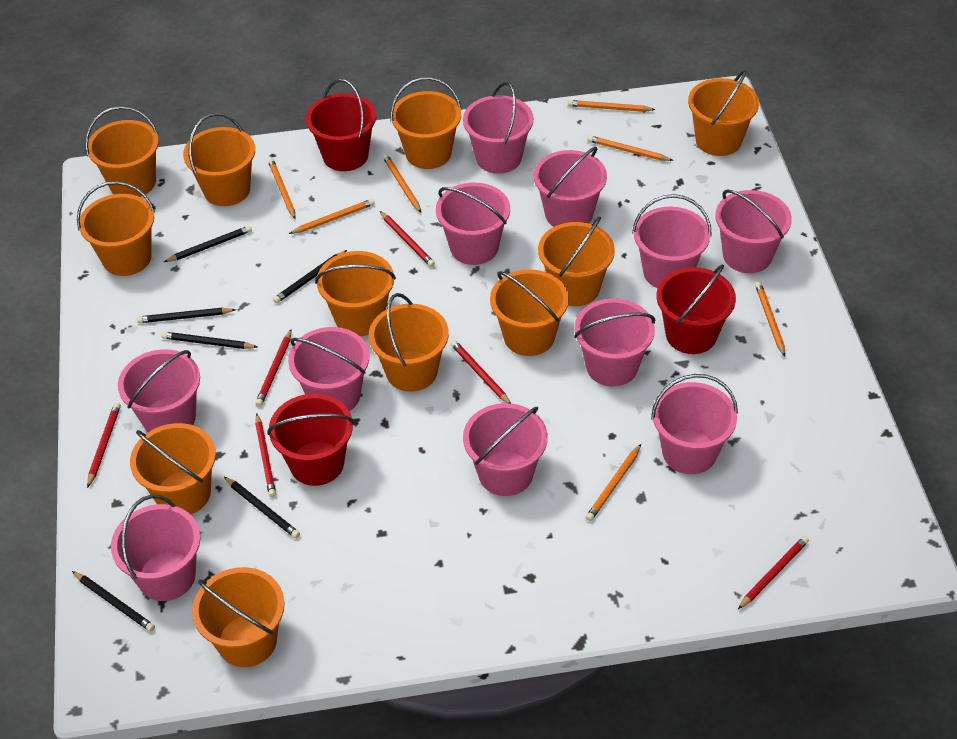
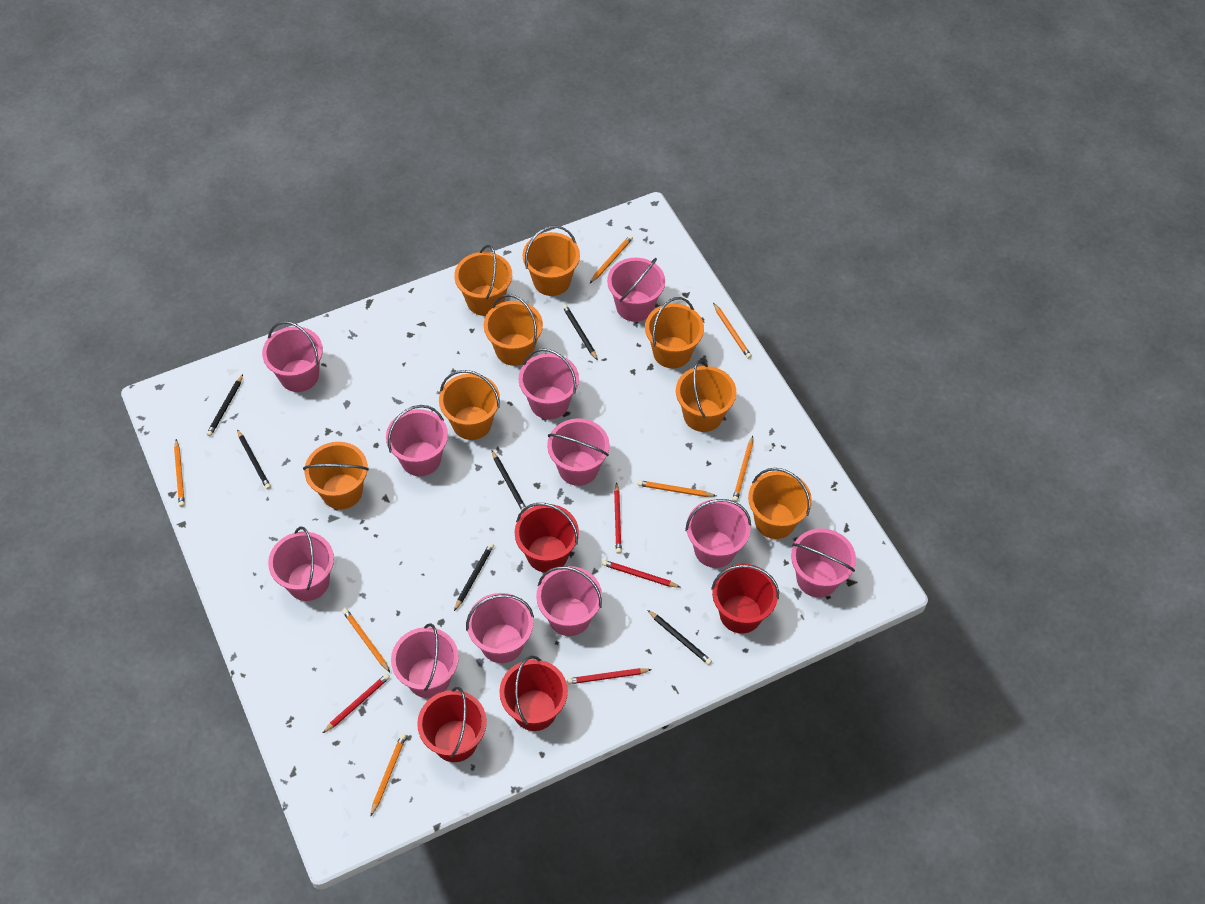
orange bucket: 11 -> 8
red bucket: 3 -> 4
red pencil: 6 -> 4

